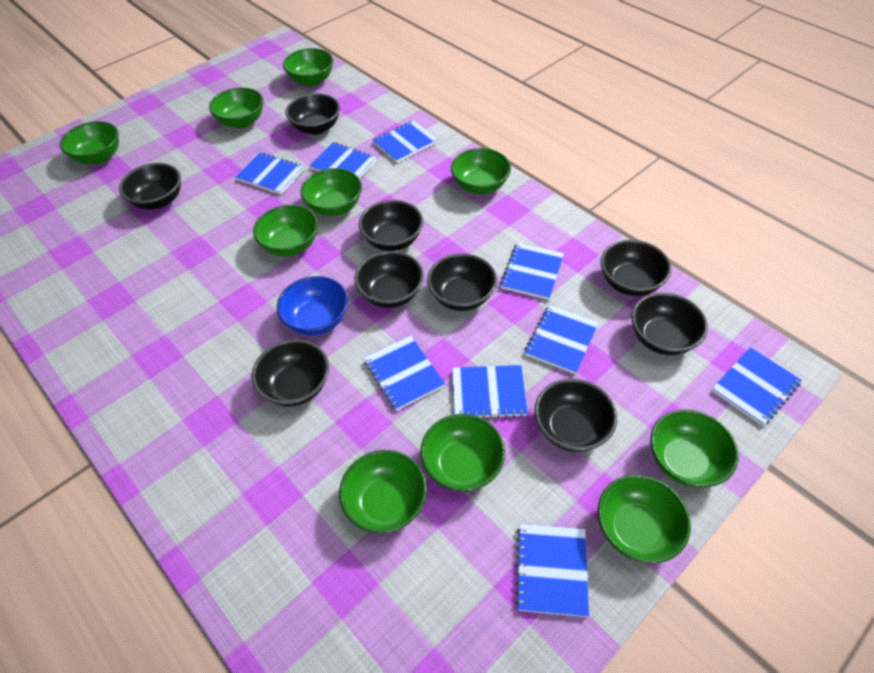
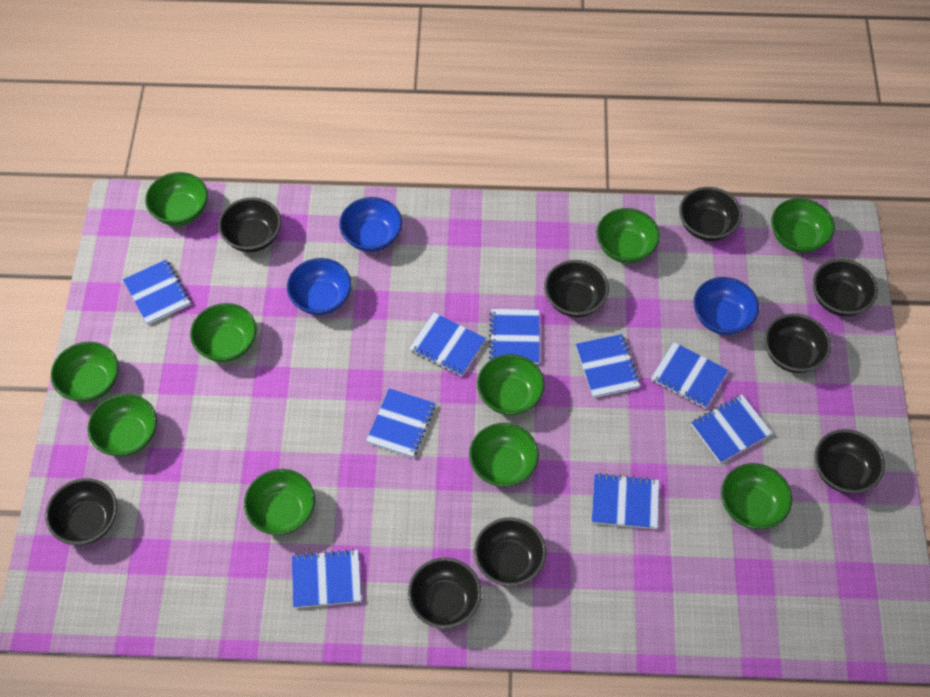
blue bowl: 1 -> 3

